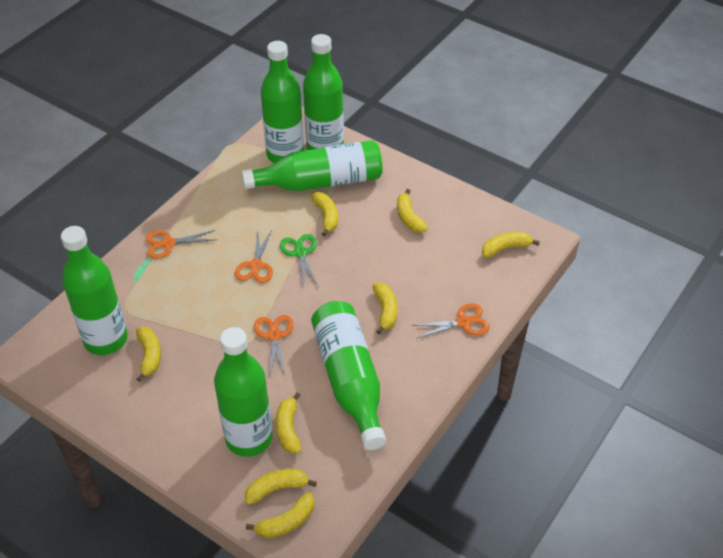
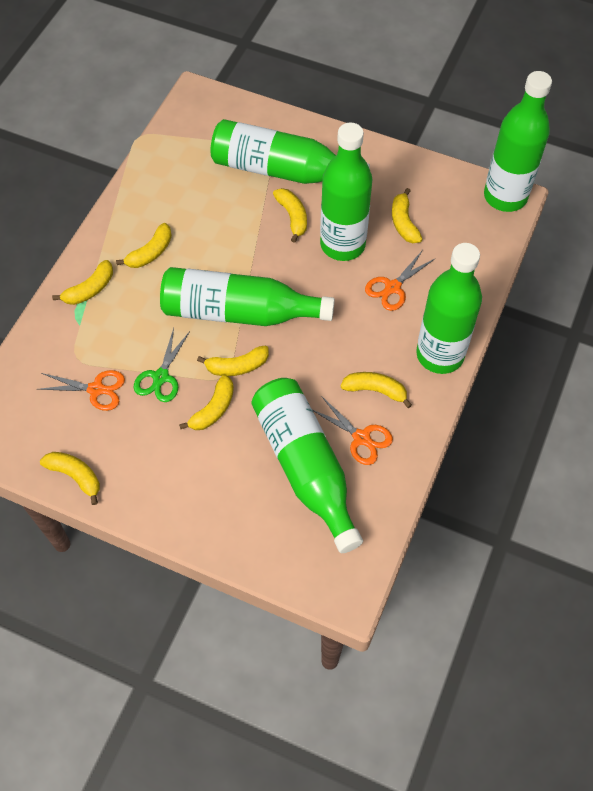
orange scissors: 4 -> 3

